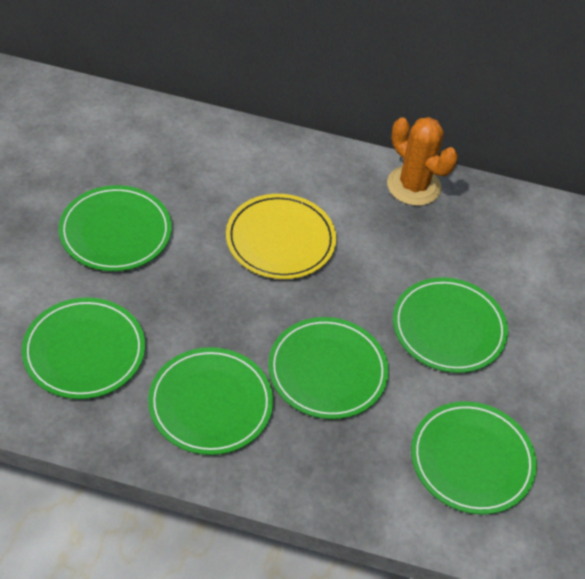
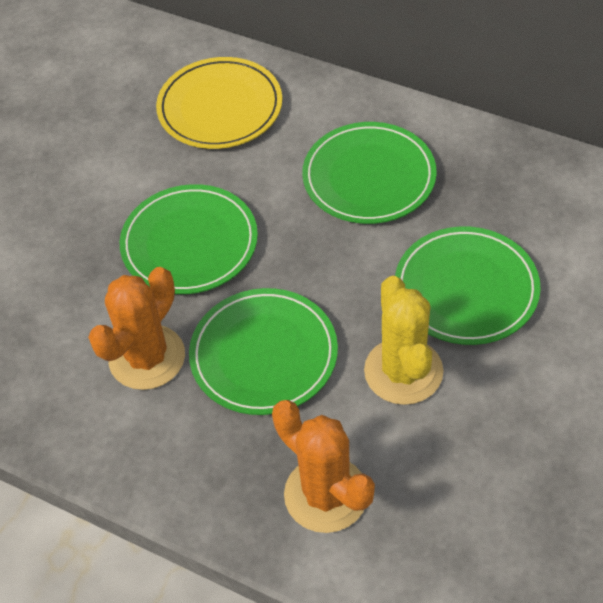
green plate: 6 -> 4
orange cactus: 1 -> 2
yellow cactus: 0 -> 1

